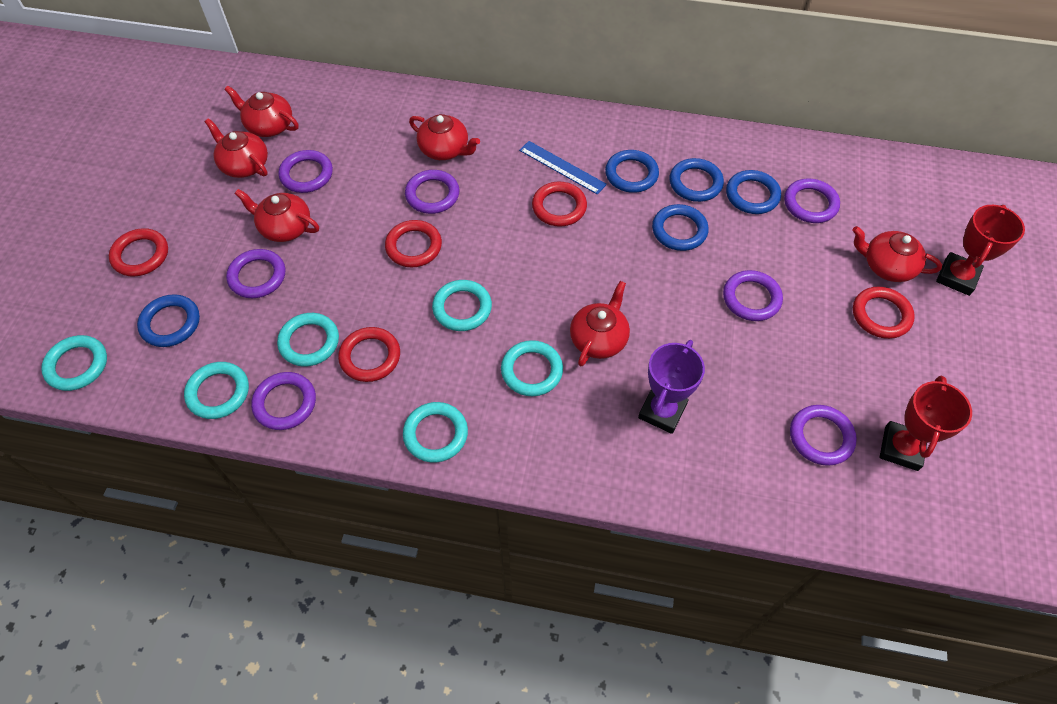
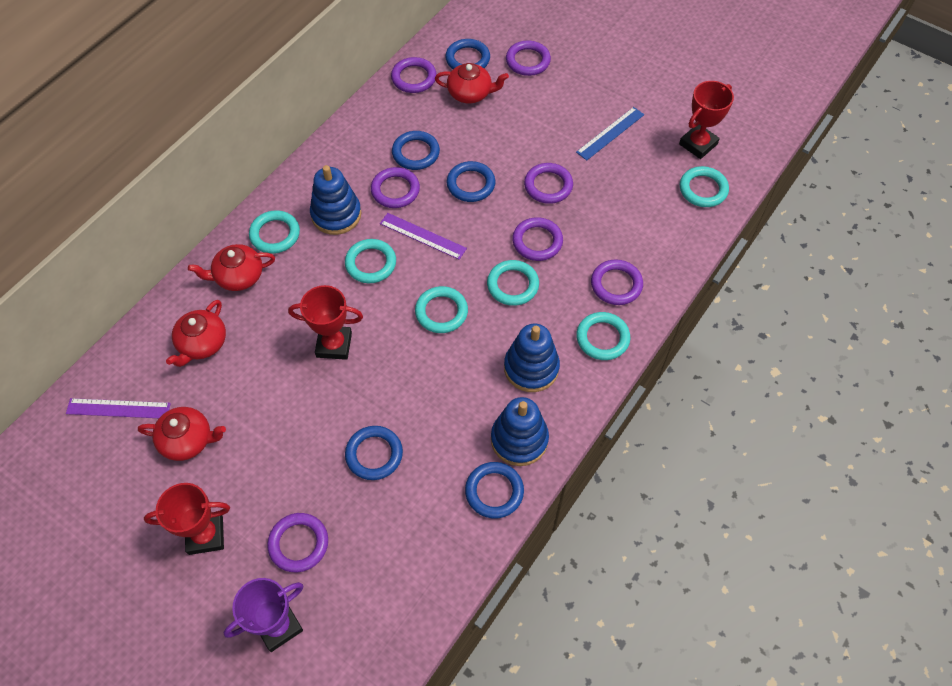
blue stacking toy: 0 -> 3
purple ruler: 0 -> 2
red ring: 5 -> 0
red teapot: 6 -> 4
red trophy: 2 -> 3

